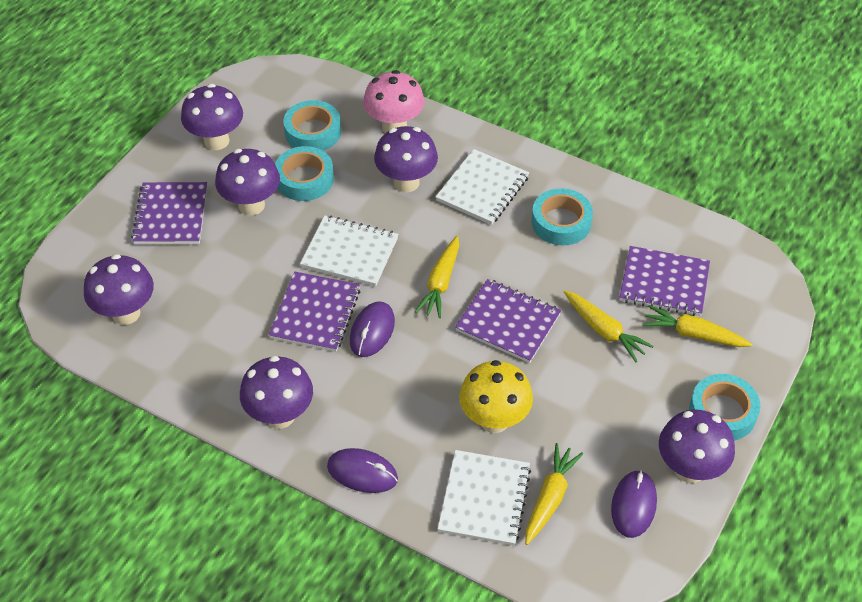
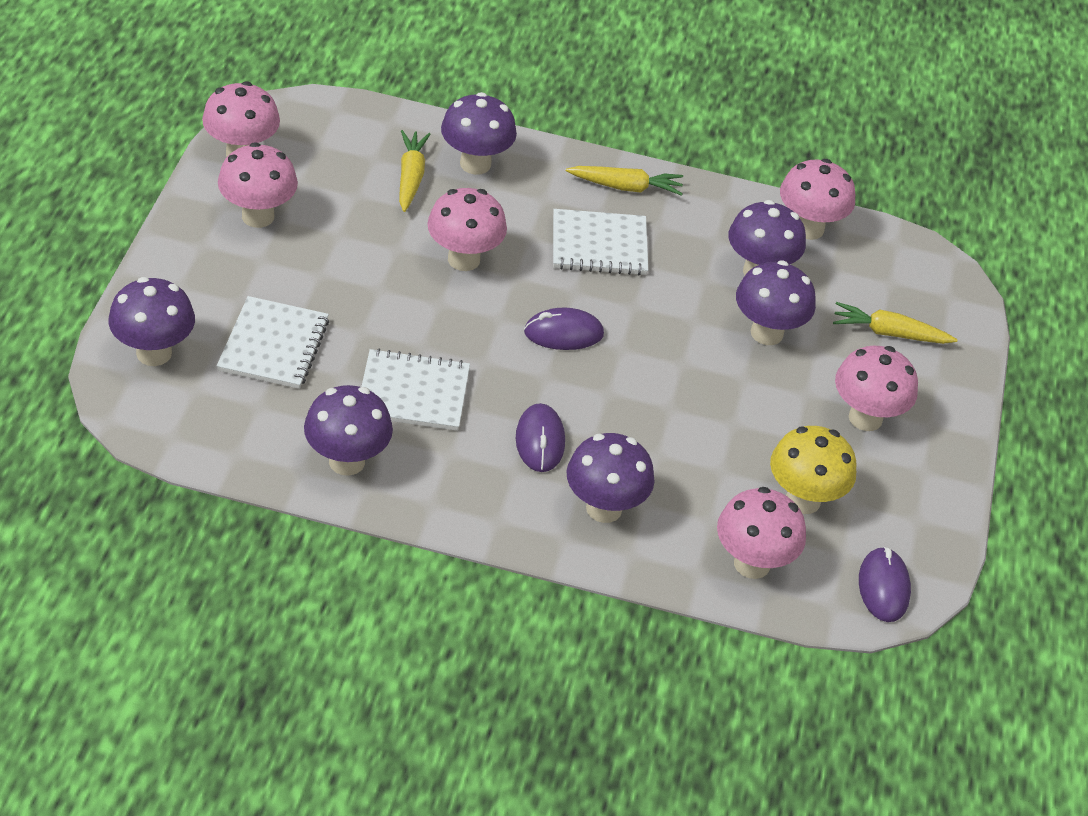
pink mushroom: 1 -> 6
purple notebook: 4 -> 0
turquoise tape: 4 -> 0
yellow carrot: 4 -> 3

